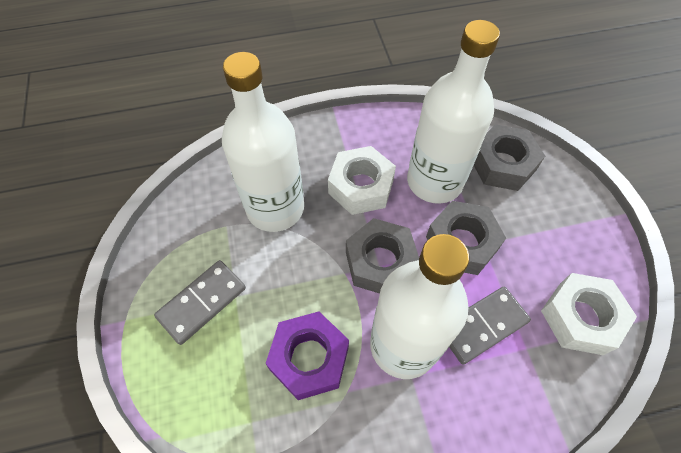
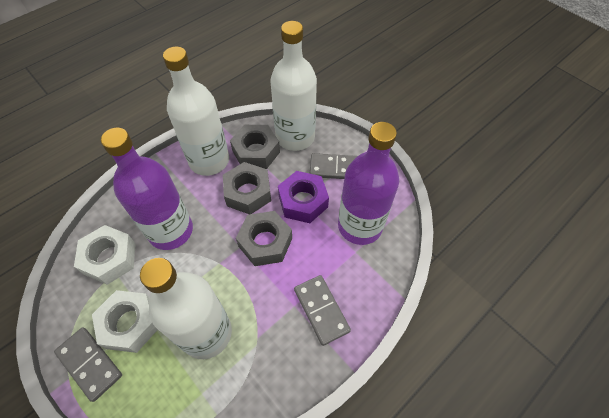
grey domino: 2 -> 3
purple bottle: 0 -> 2

